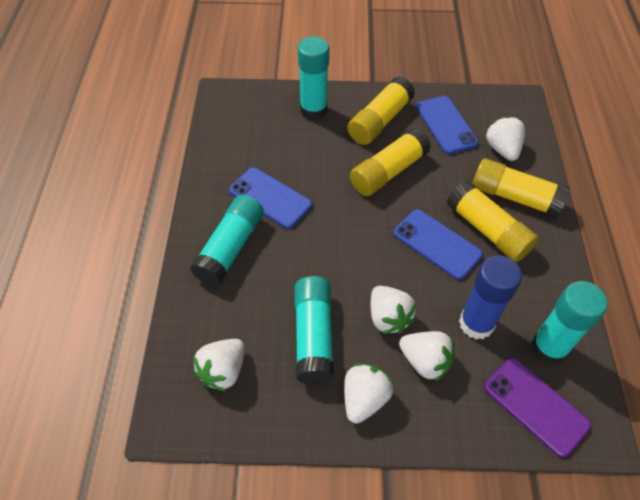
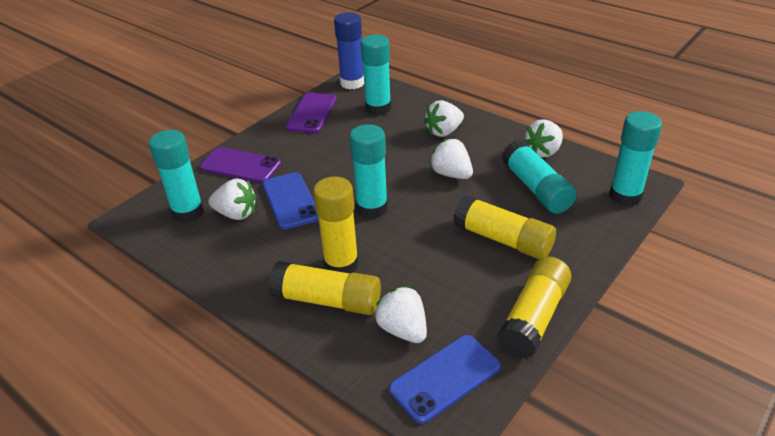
blue phone: 3 -> 2
purple phone: 1 -> 2
turquoise glue stick: 4 -> 5

